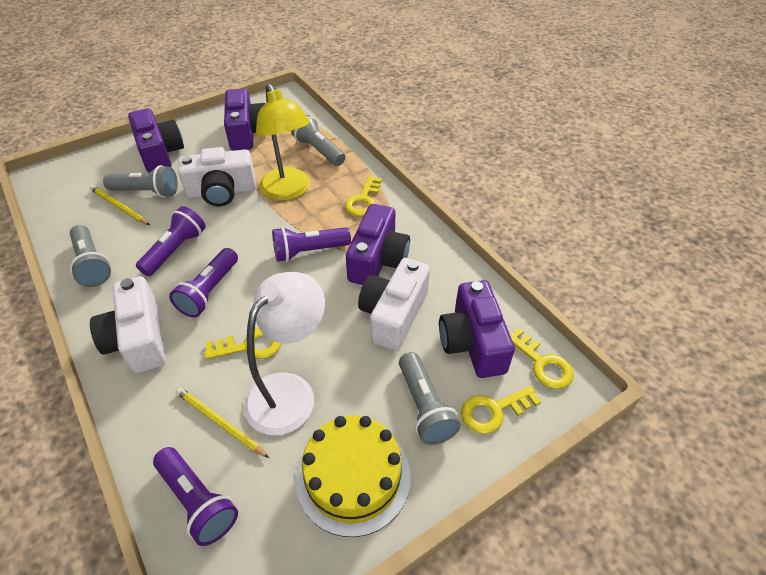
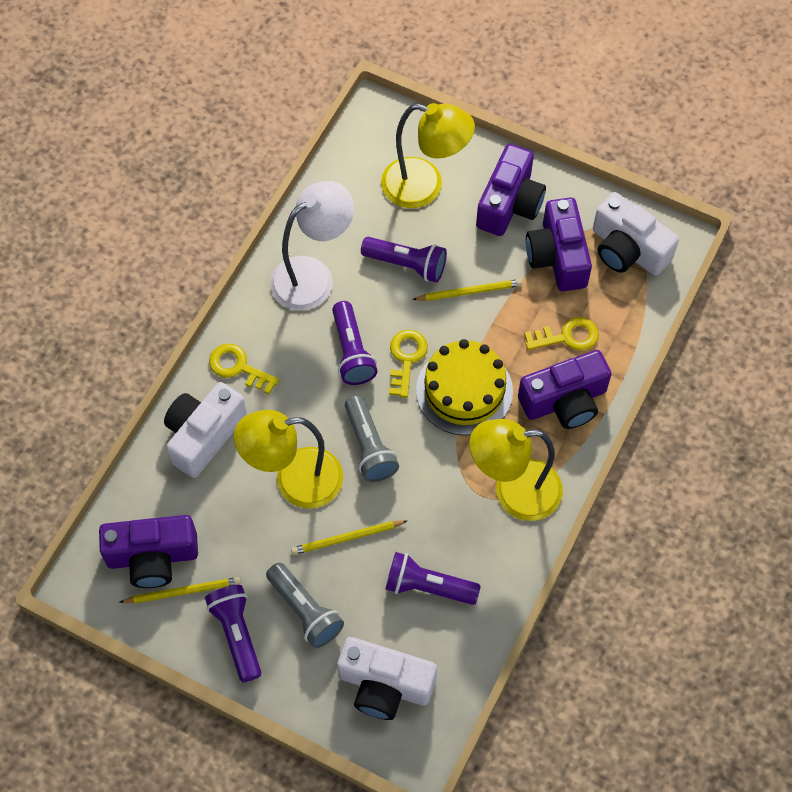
grey flashlight: 4 -> 2
yellow key: 4 -> 3
yellow lamp: 1 -> 3
yellow pencil: 2 -> 3

